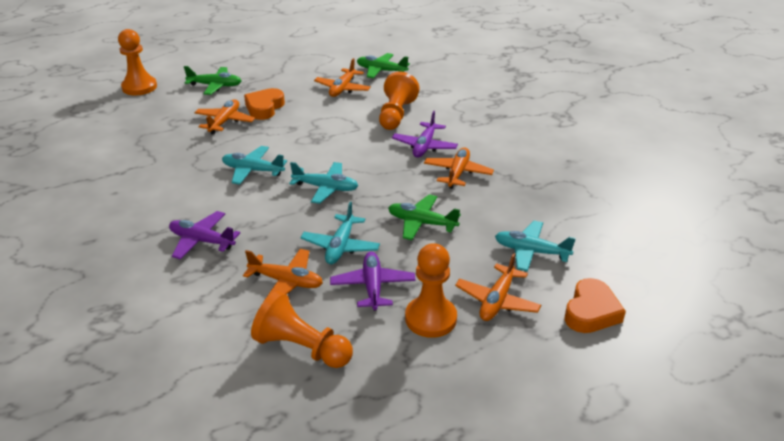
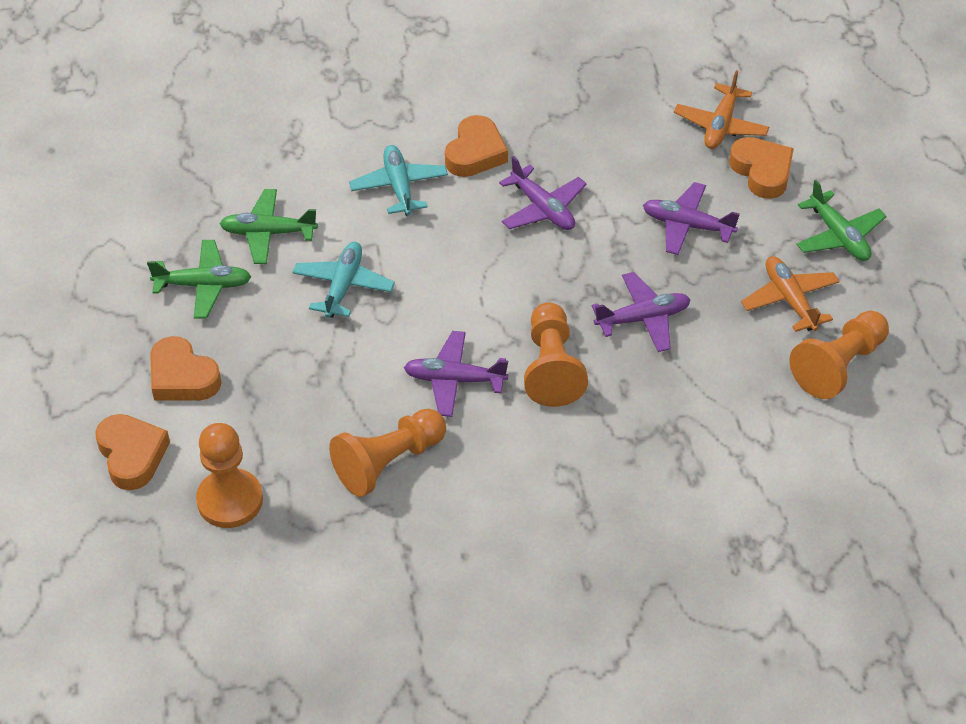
orange heart: 2 -> 4
orange plane: 5 -> 2
purple plane: 3 -> 4
turquoise plane: 4 -> 2

